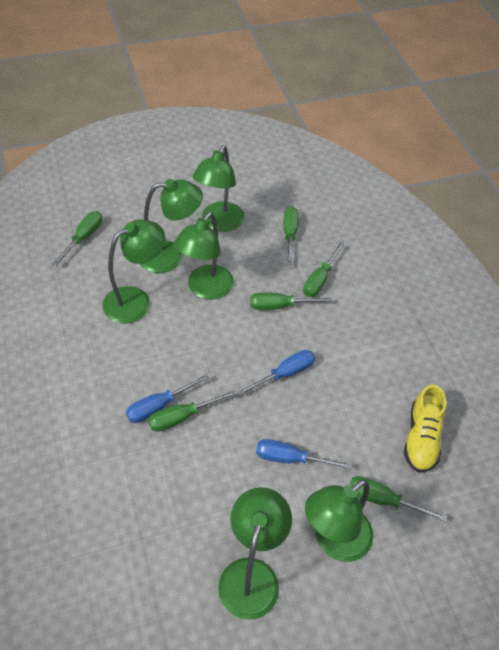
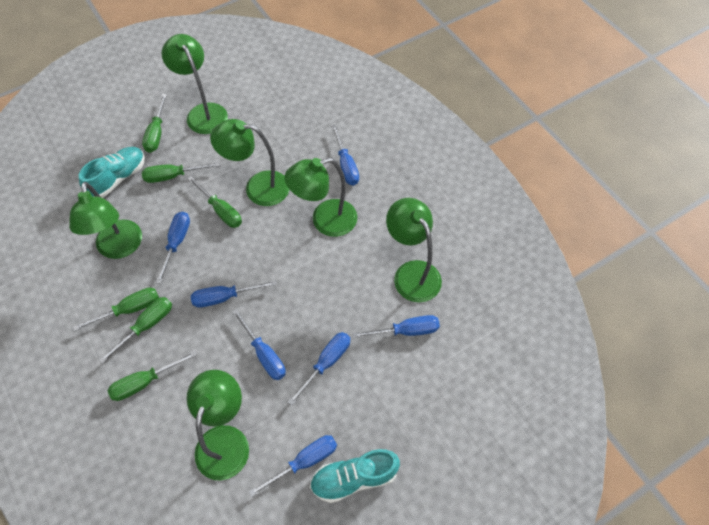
blue screwdriver: 3 -> 7
turquoise shoe: 0 -> 2
yellow shoe: 1 -> 0

